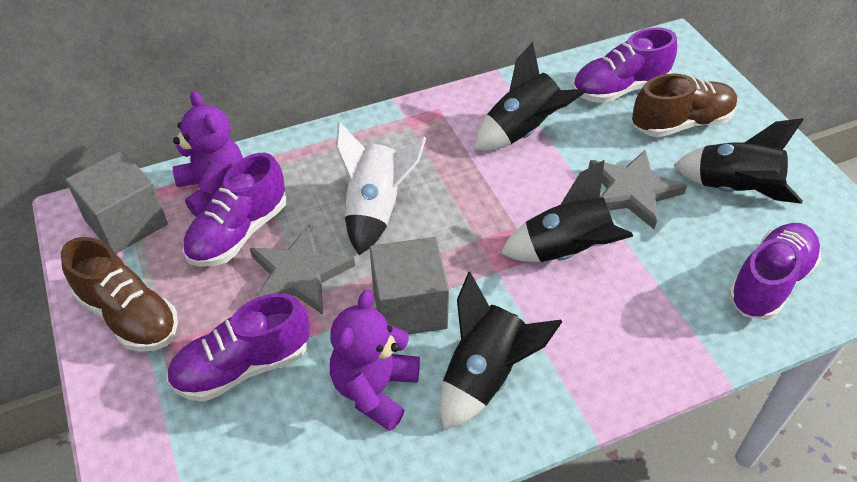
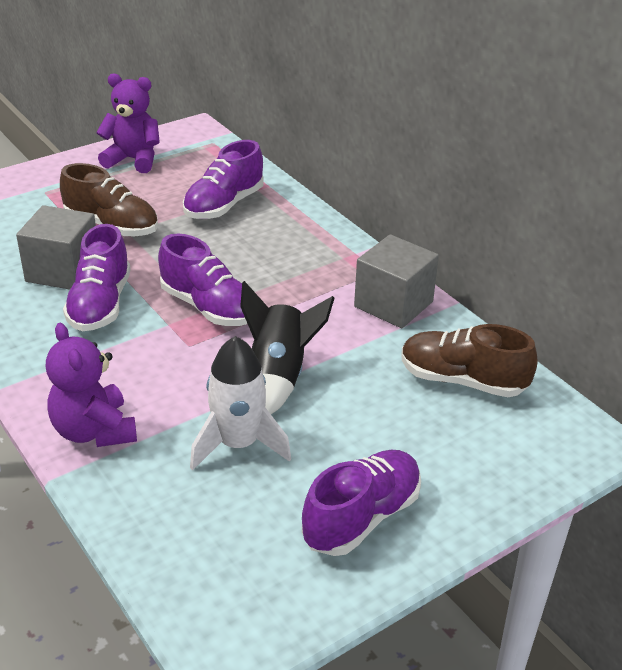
black rocket: 4 -> 1
grey star: 2 -> 0

